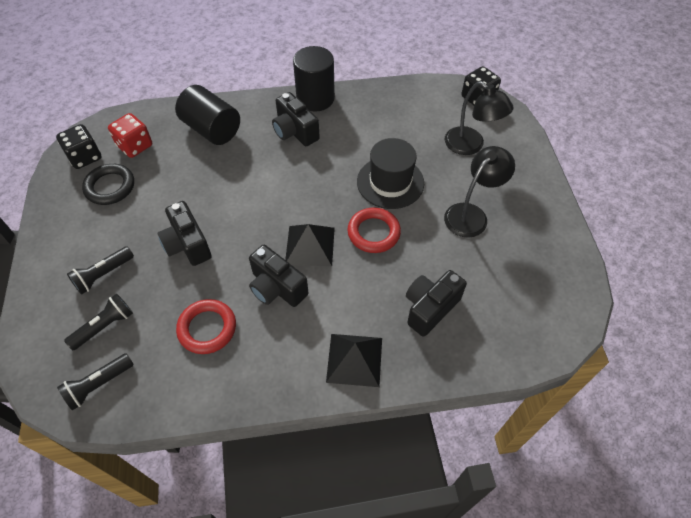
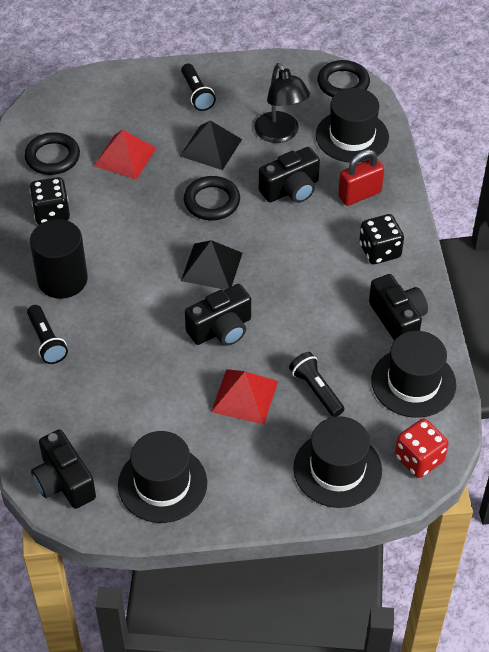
black cylinder: 2 -> 1
black hat: 1 -> 4
black lamp: 2 -> 1
black ring: 1 -> 3
red padlock: 0 -> 1
red pyramid: 0 -> 2
red ring: 2 -> 0

